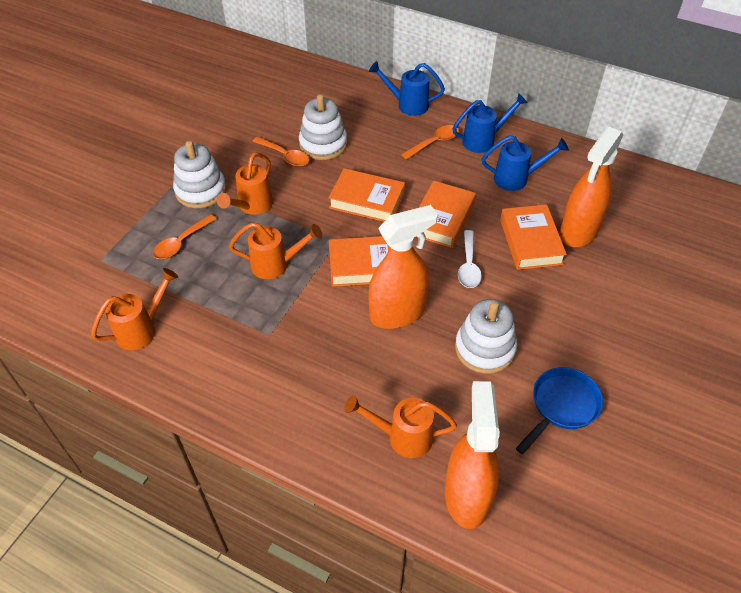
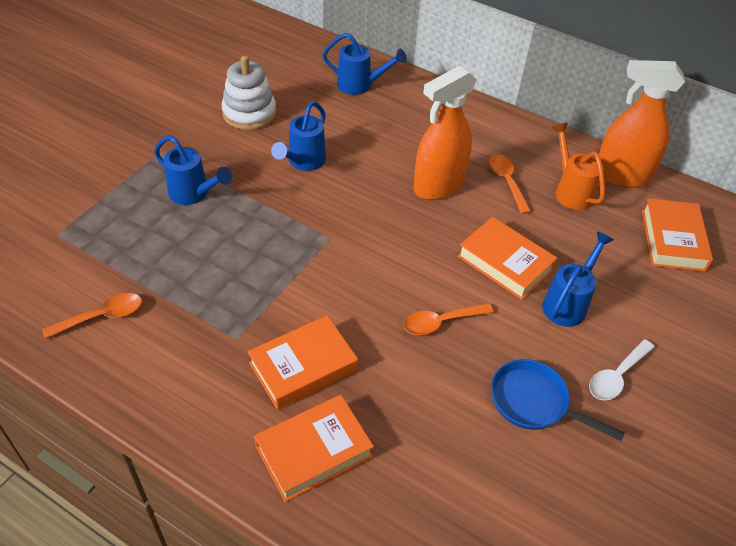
blue watering can: 3 -> 4
orange spray bottle: 3 -> 2
orange watering can: 4 -> 1
white stacking toy: 3 -> 1

